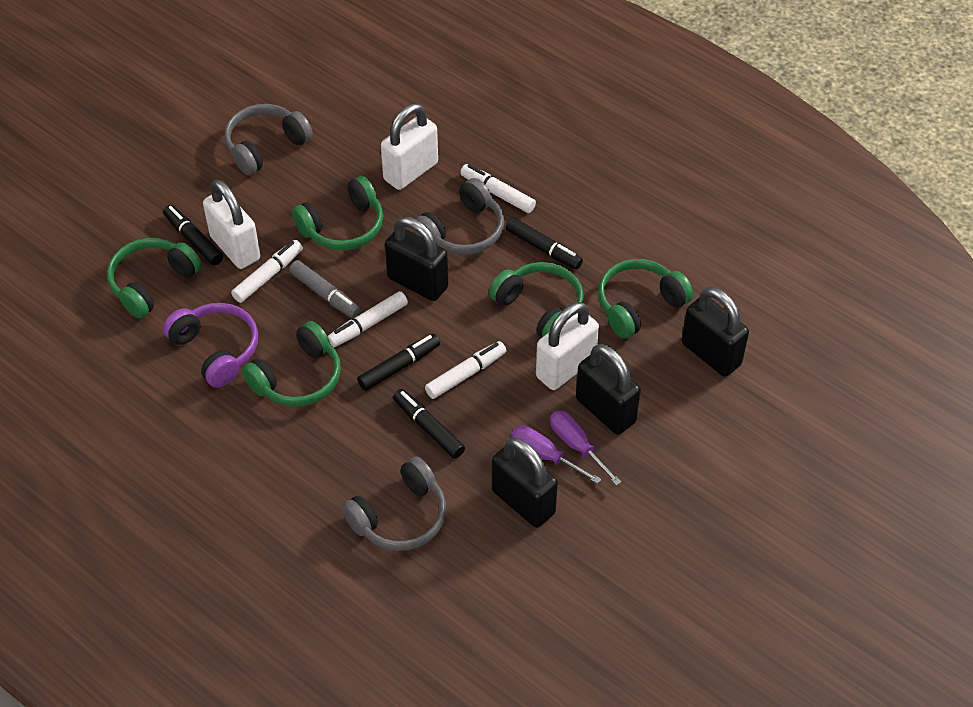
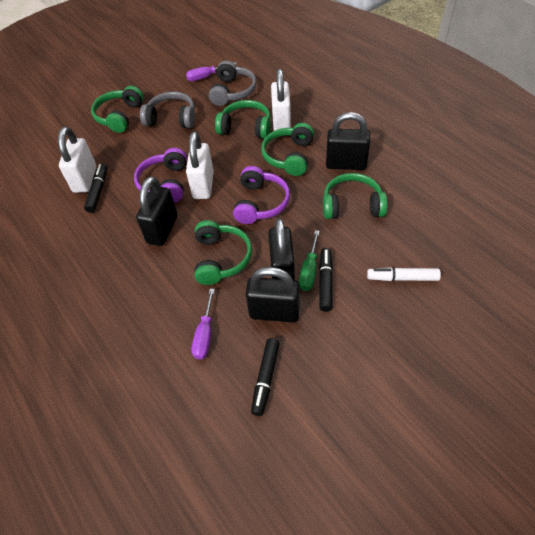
black marker: 4 -> 3
green screwdriver: 0 -> 1
grey headphones: 3 -> 2
grey marker: 1 -> 0
purple headphones: 1 -> 2
white marker: 4 -> 1

